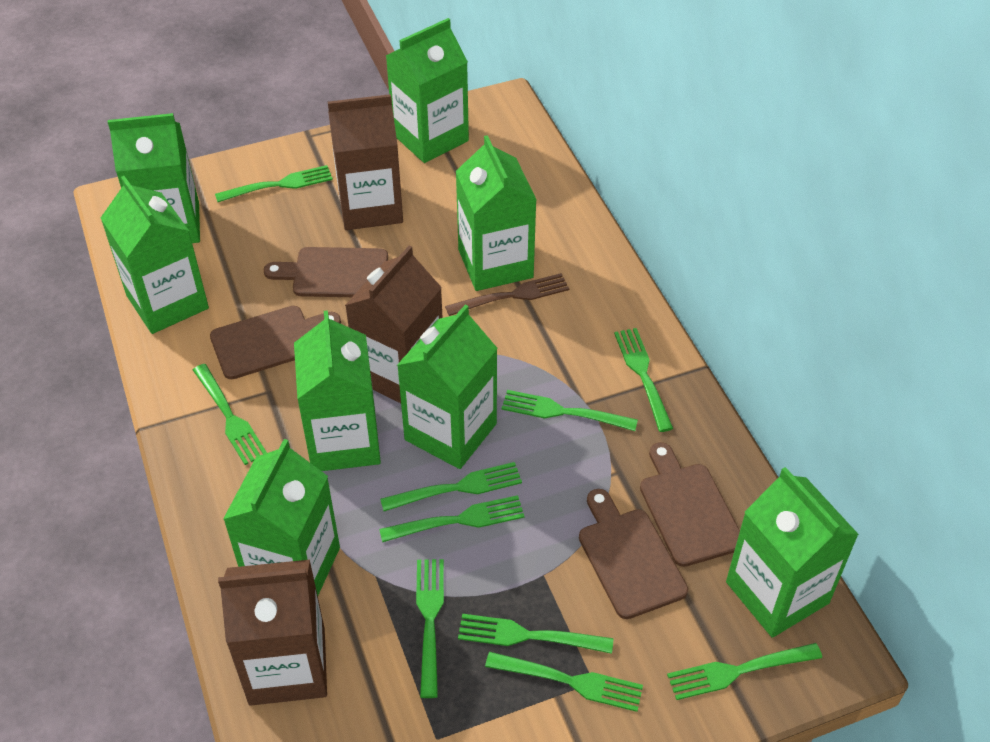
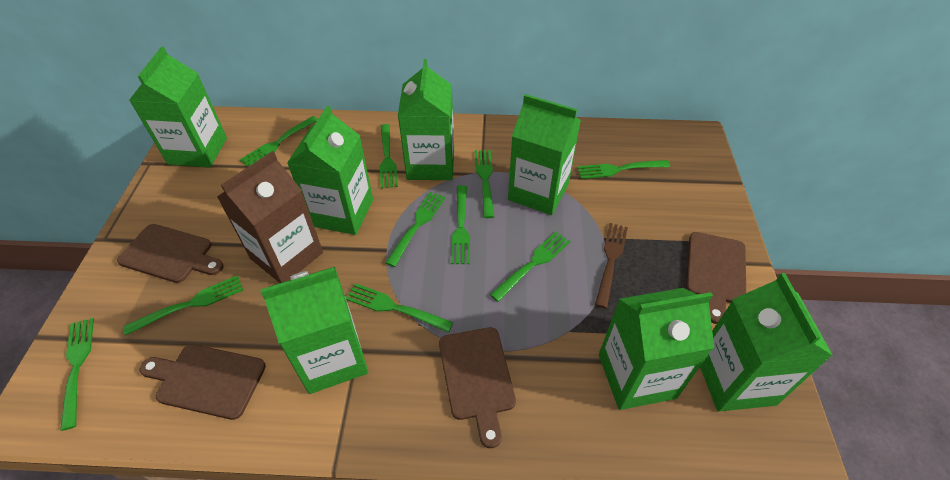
brown carton: 3 -> 1
green carton: 8 -> 7

